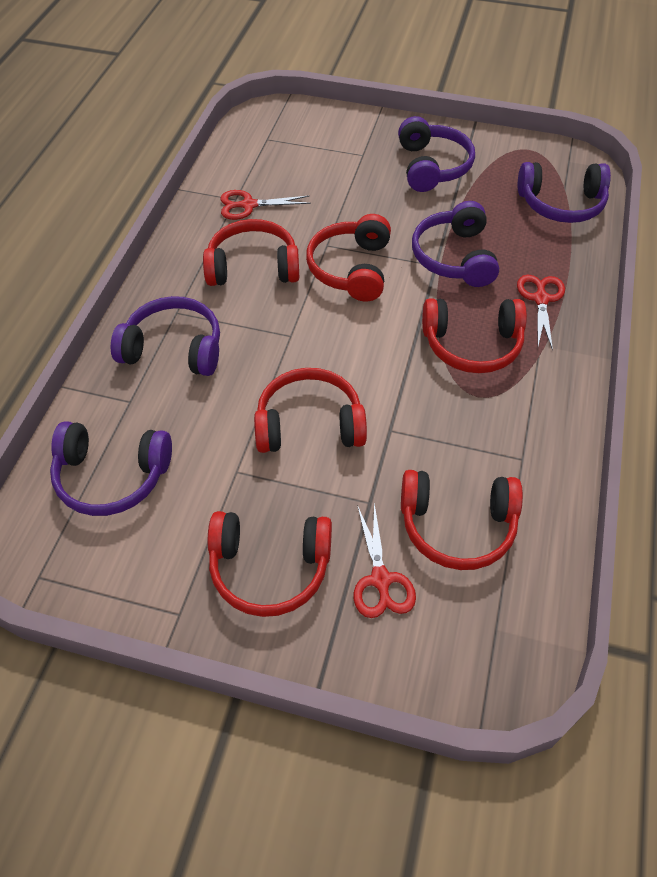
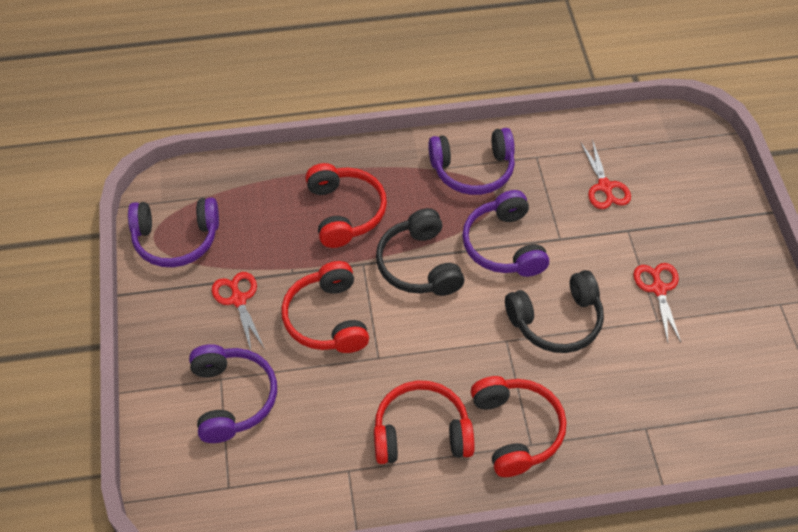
black headphones: 0 -> 2
purple headphones: 5 -> 4
red headphones: 6 -> 4

